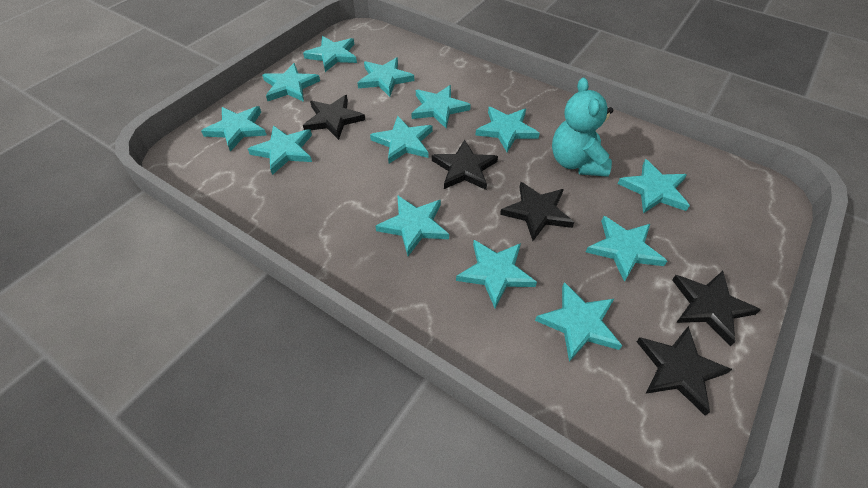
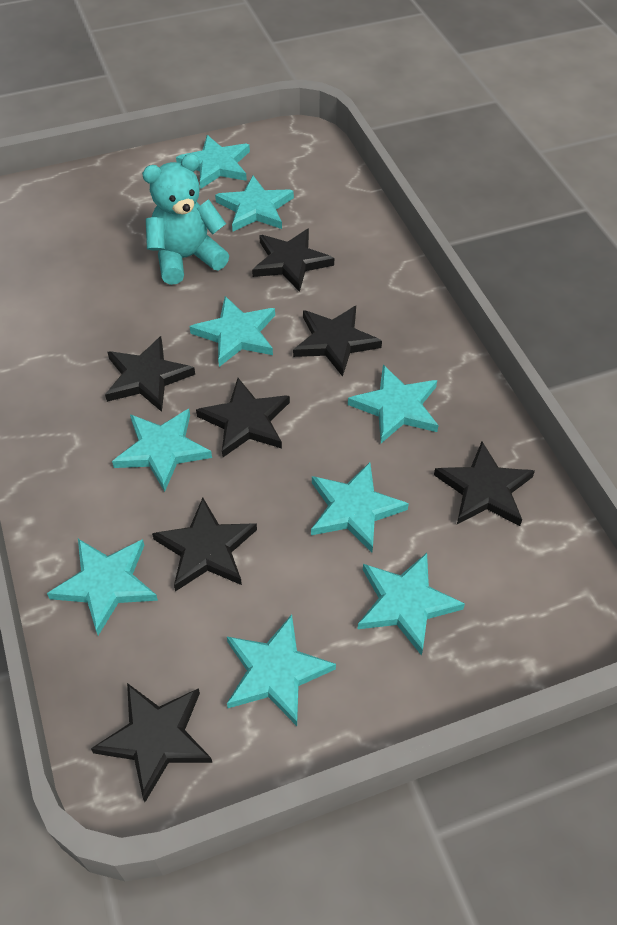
black star: 5 -> 7
turquoise star: 13 -> 9

